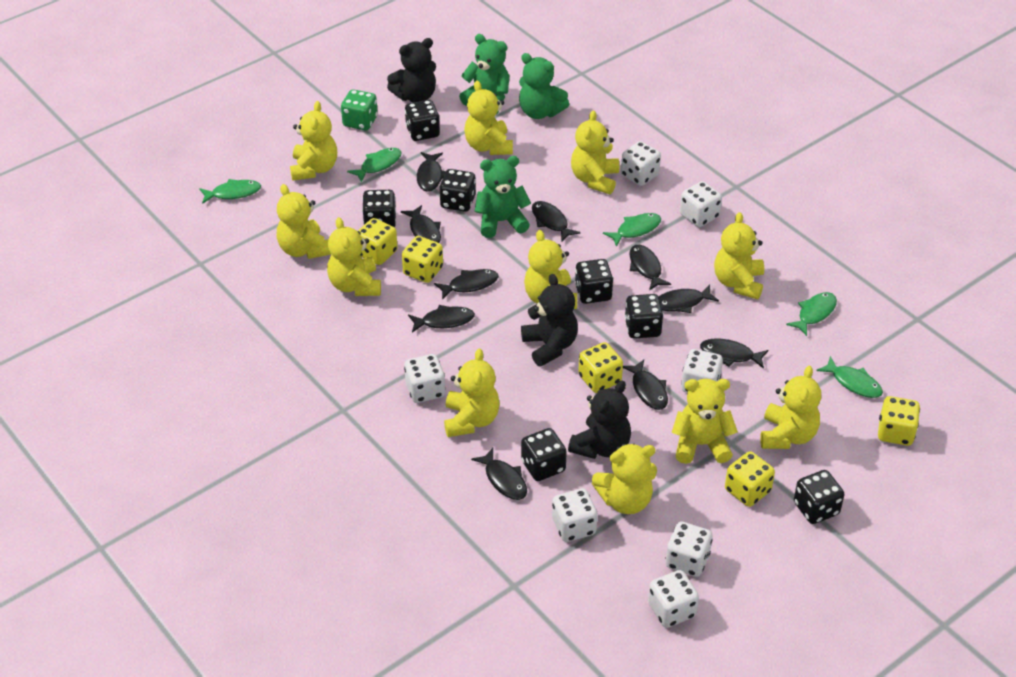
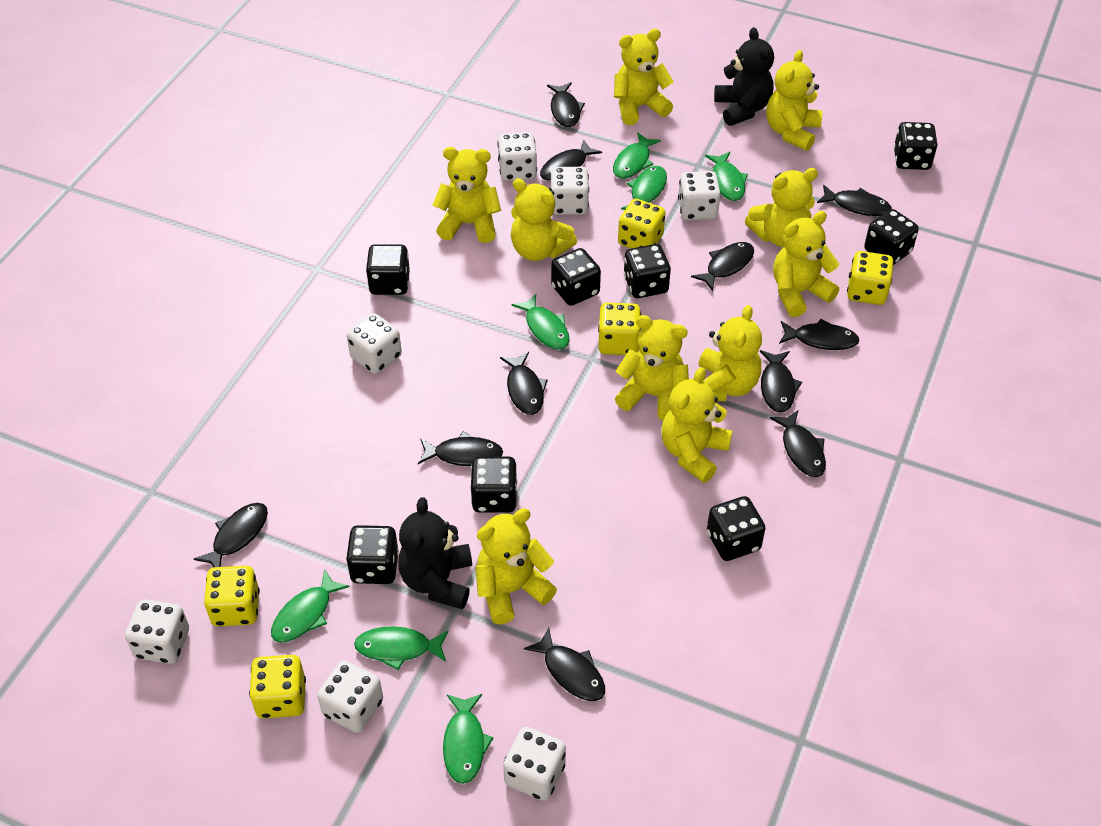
black dice: 7 -> 8
black fish: 10 -> 11
black teddy bear: 3 -> 2
green dice: 1 -> 0
green fish: 5 -> 7
green teddy bear: 3 -> 0
yellow teddy bear: 11 -> 10

